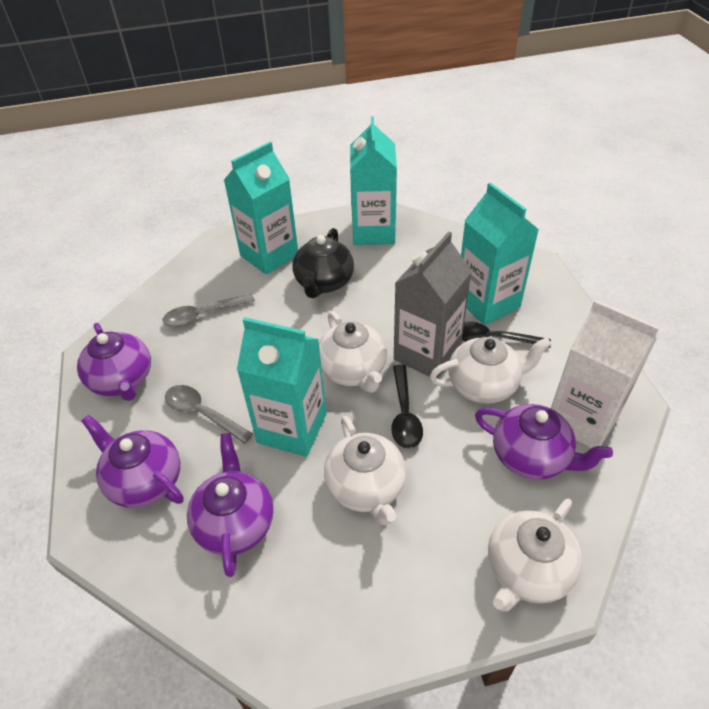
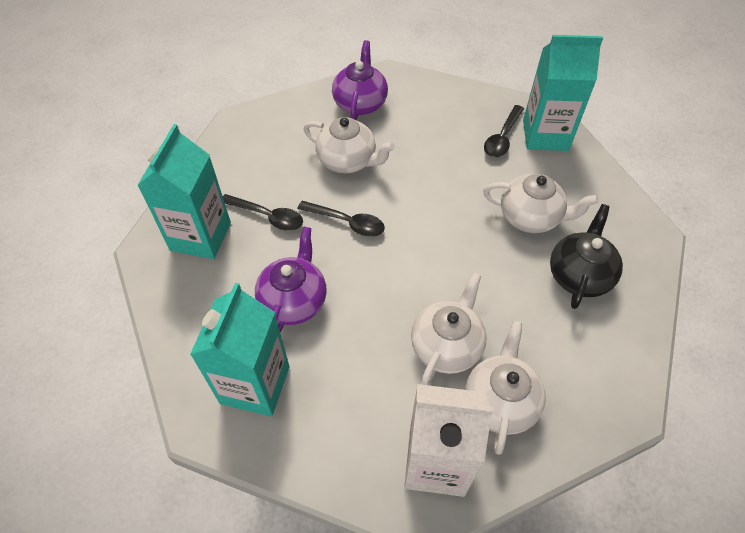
black spoon: 2 -> 3
grey carton: 1 -> 0
grey spoon: 2 -> 0
purple teapot: 4 -> 2
turquoise carton: 4 -> 3

